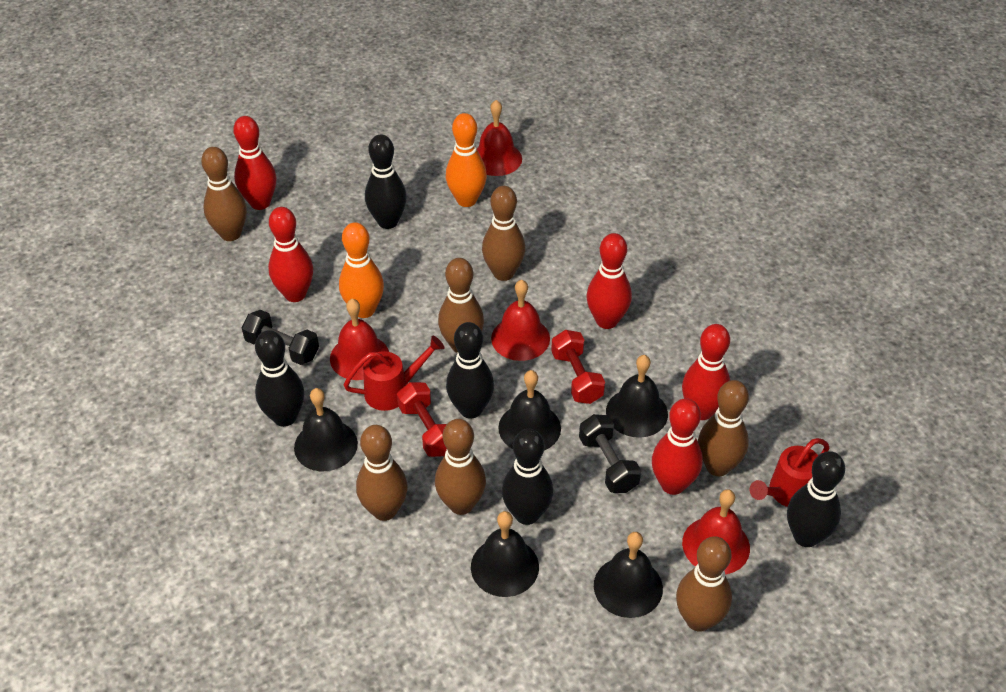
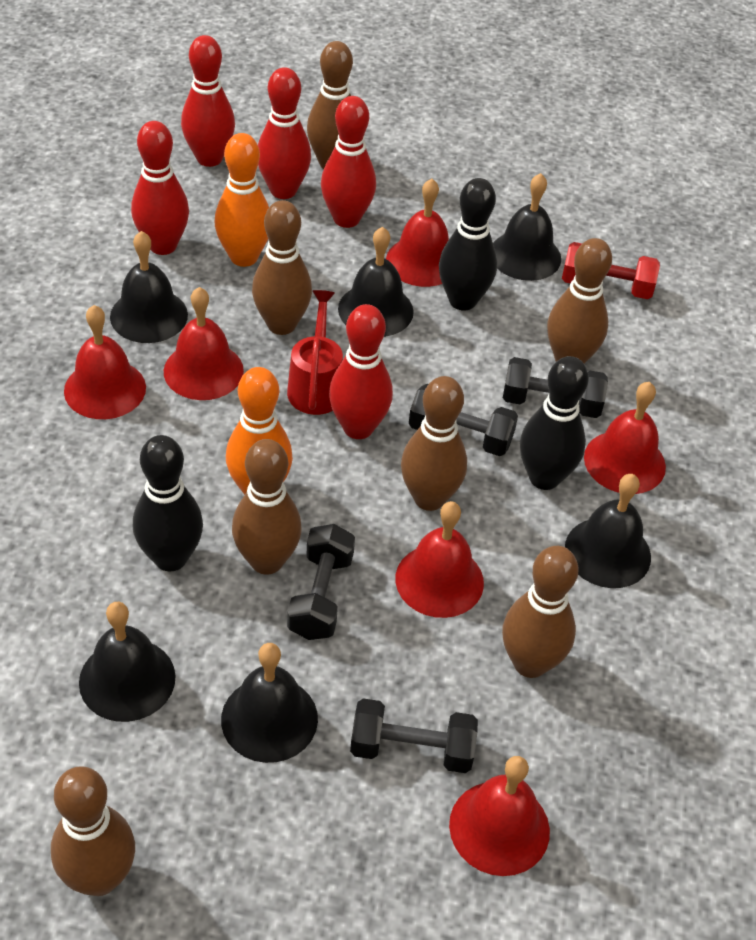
black bell: 5 -> 6
black bowling pin: 5 -> 3
black dumbbell: 2 -> 4
red bell: 4 -> 6
red dumbbell: 2 -> 1
red watering can: 2 -> 1

